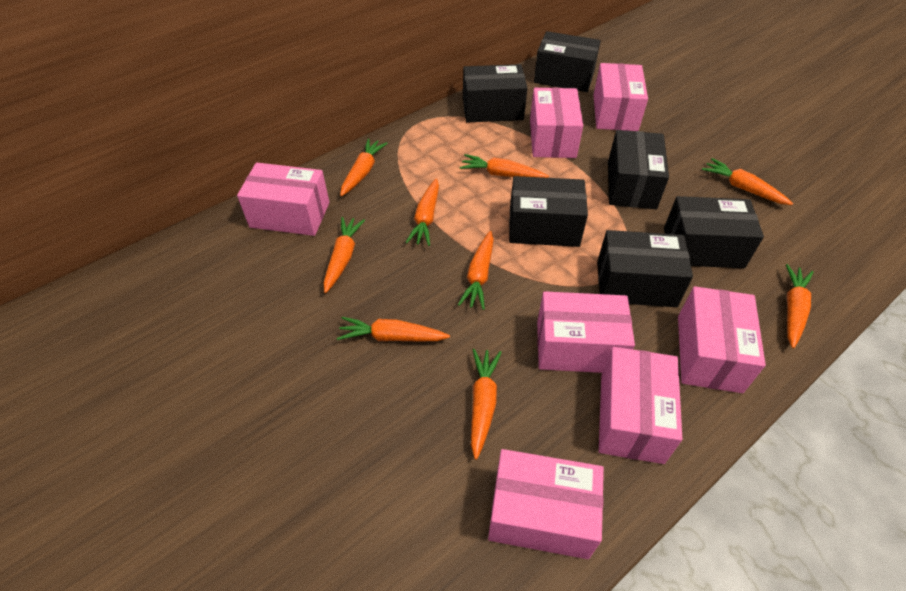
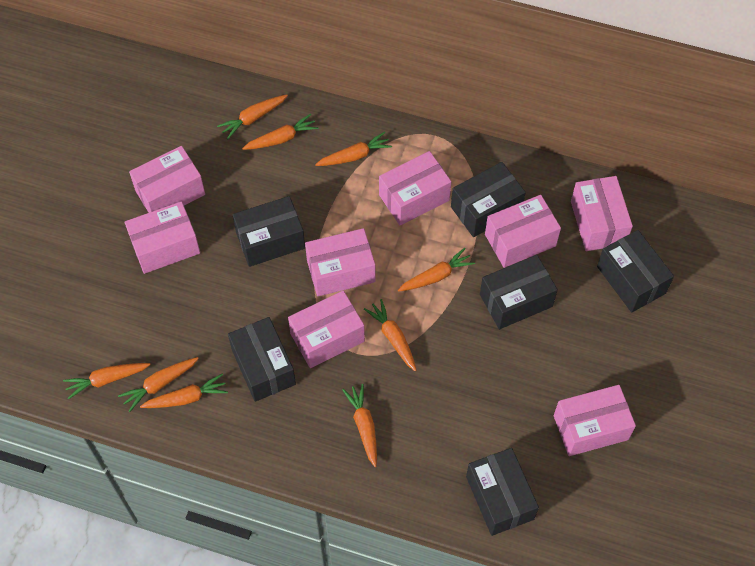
pink box: 7 -> 8

